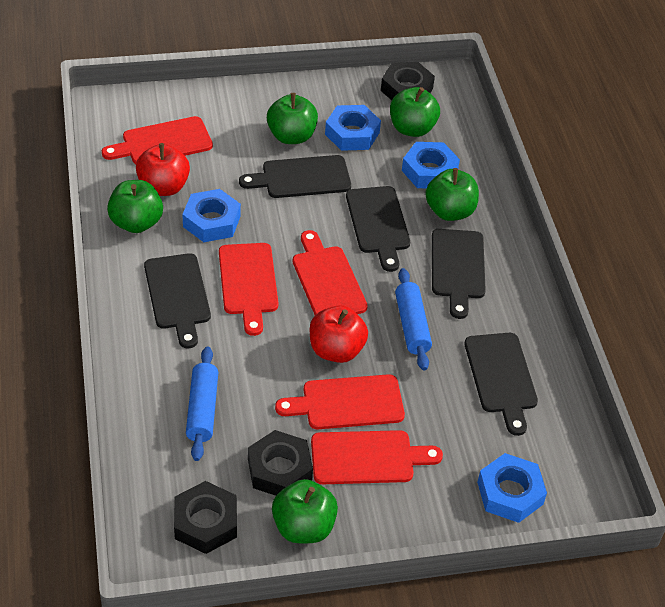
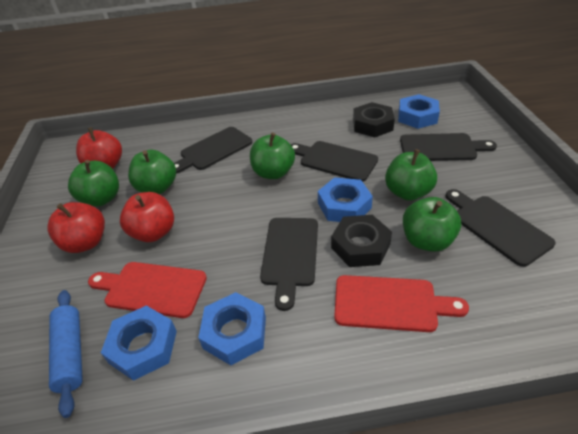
black nut: 3 -> 2
blue rolling pin: 2 -> 1
red apple: 2 -> 3
red cutting board: 5 -> 2

